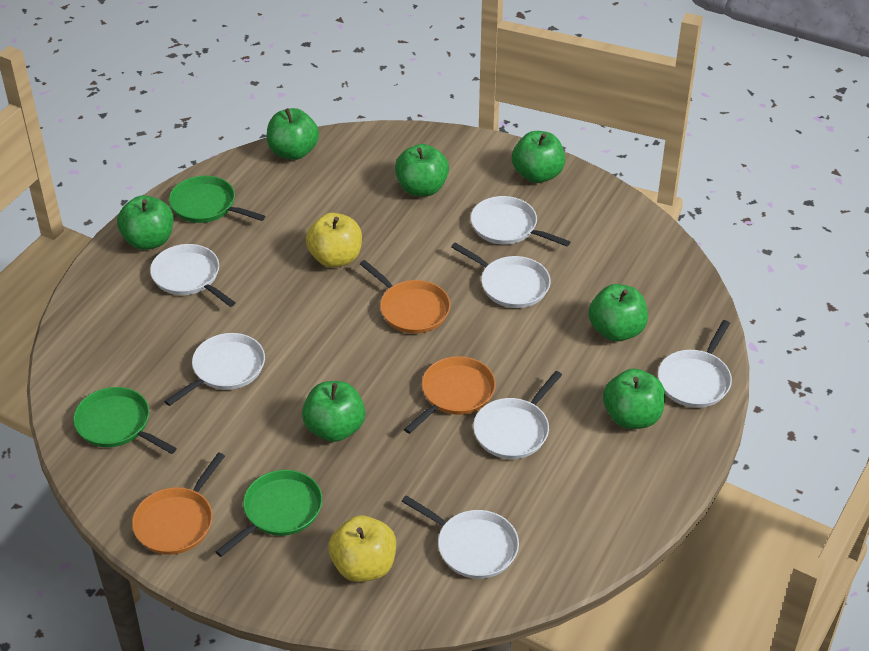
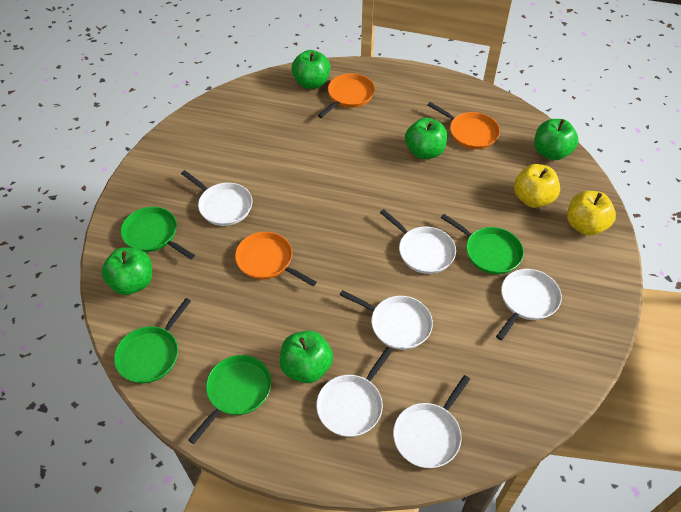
green apple: 7 -> 5
green pan: 3 -> 4
white pan: 7 -> 6

